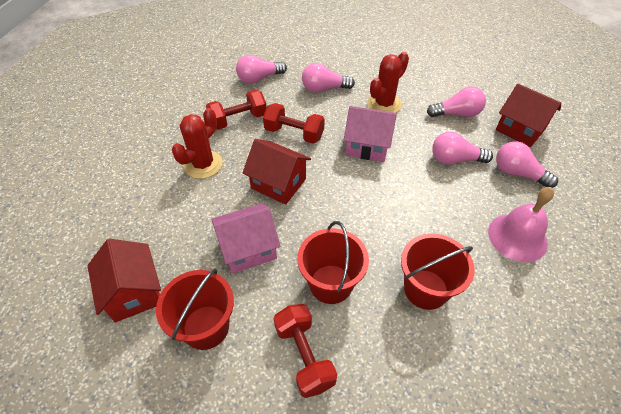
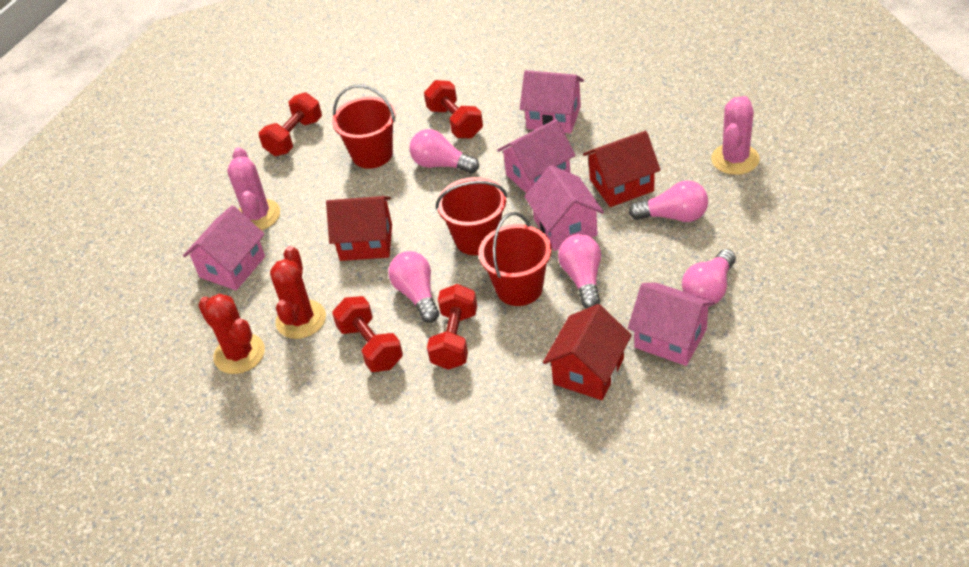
pink bell: 1 -> 0
pink cactus: 0 -> 2
pink house: 2 -> 5
red dumbbell: 3 -> 4

